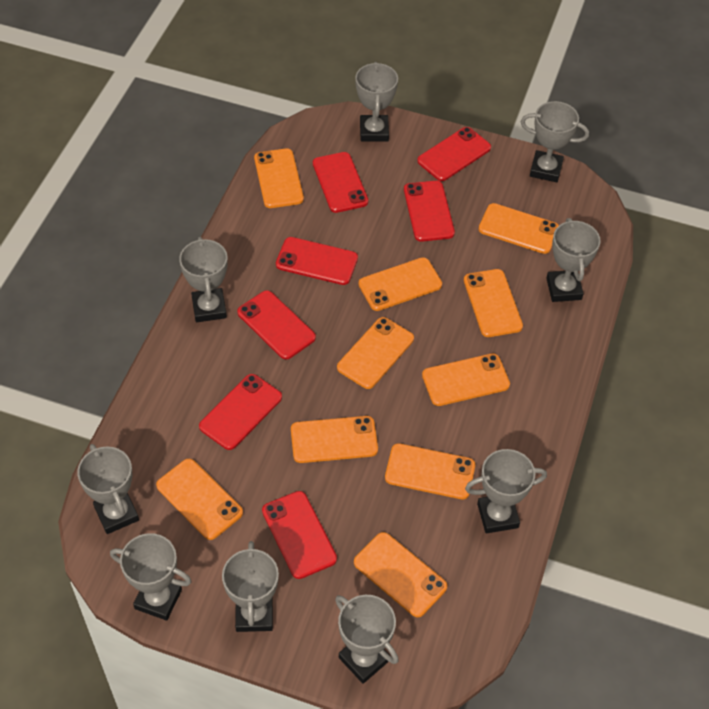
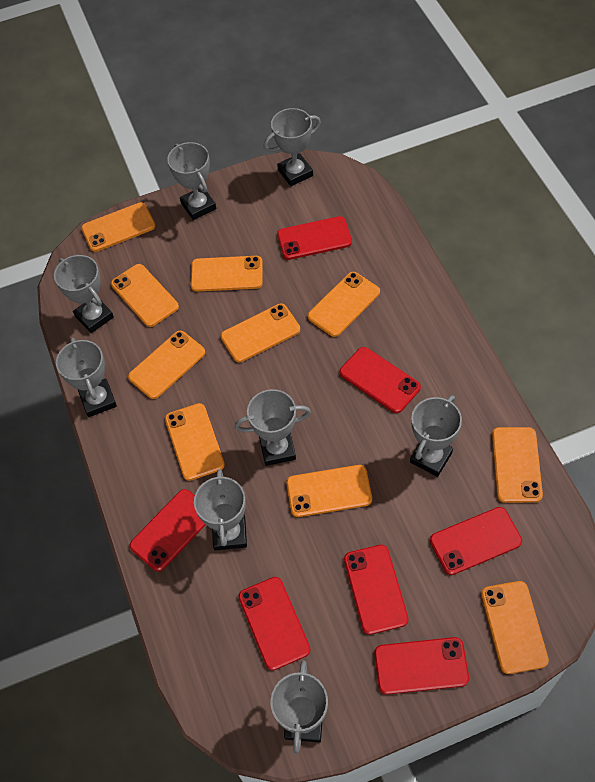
grey trophy: 9 -> 8

